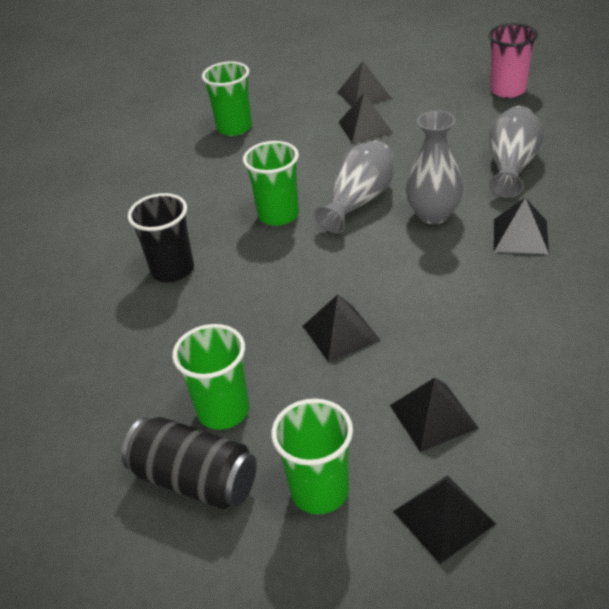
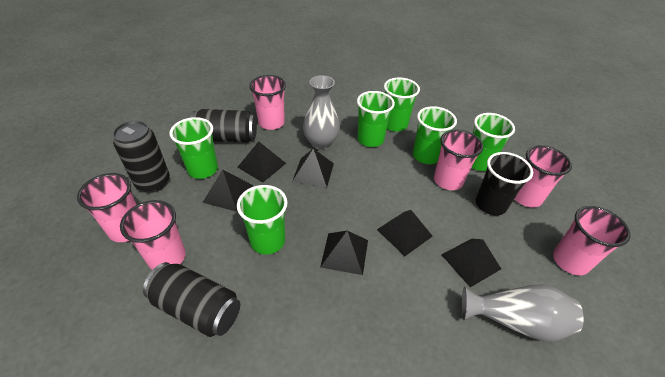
black can: 1 -> 3
green cup: 4 -> 6
grey vase: 3 -> 2
pink cup: 1 -> 6

